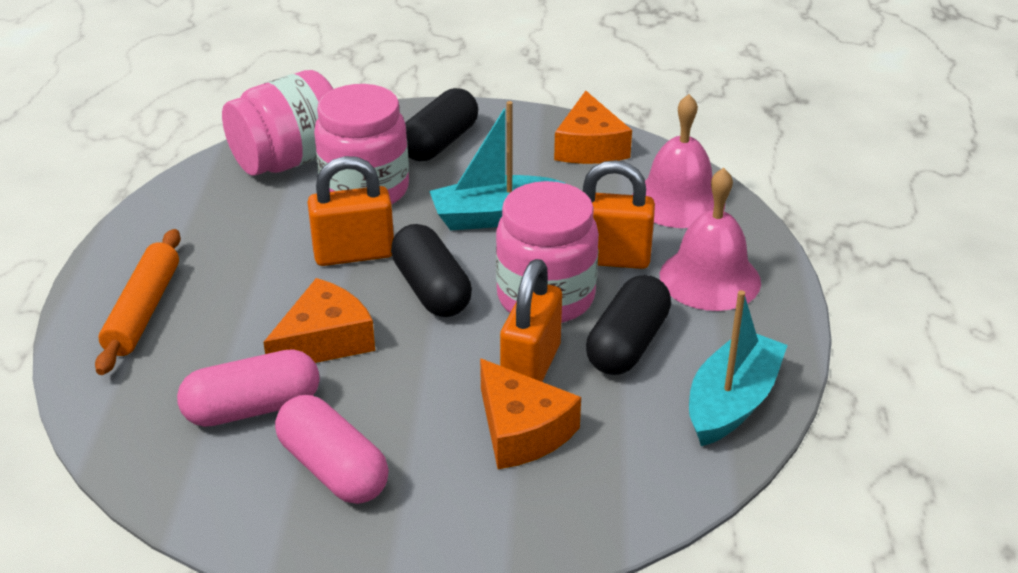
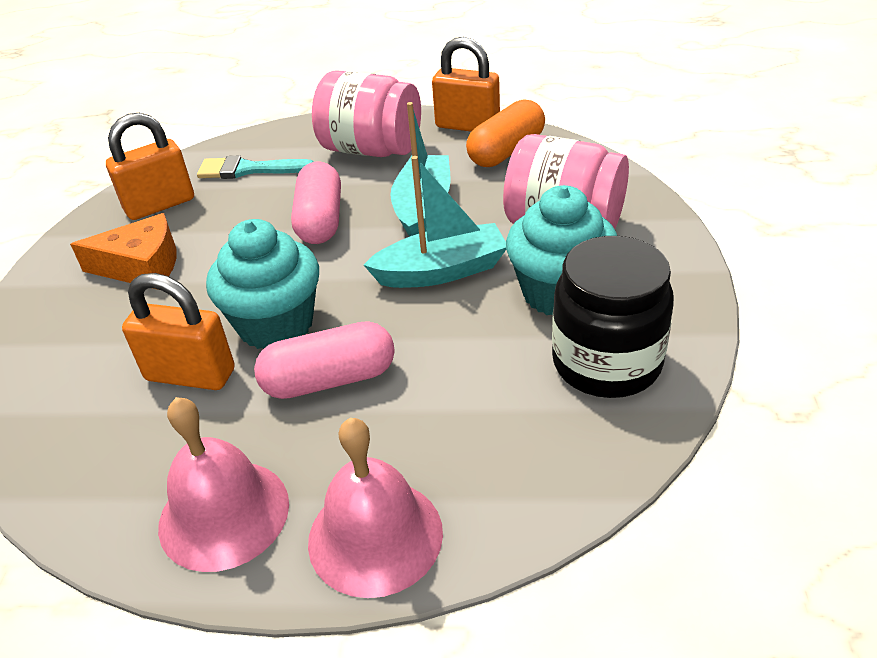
black capsule: 3 -> 0
black jar: 0 -> 1
orange capsule: 0 -> 1
orange cheese: 3 -> 1
orange rolling pin: 1 -> 0
pink jar: 3 -> 2
turquoise brush: 0 -> 1
turquoise cupcake: 0 -> 2

